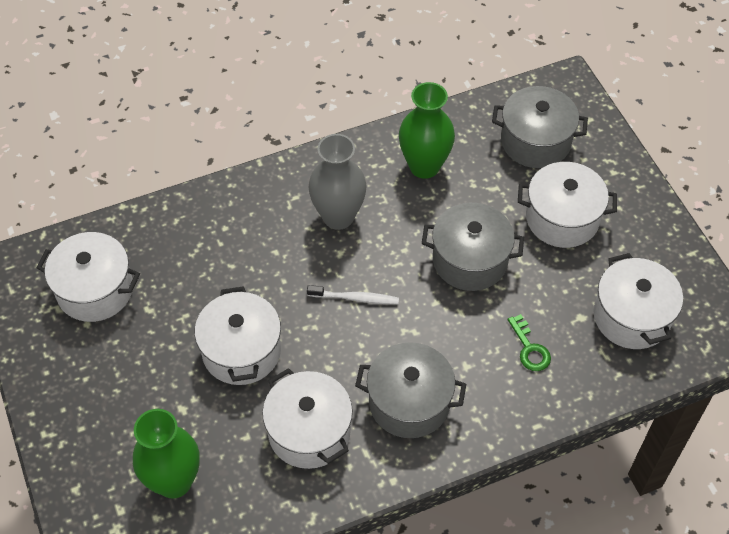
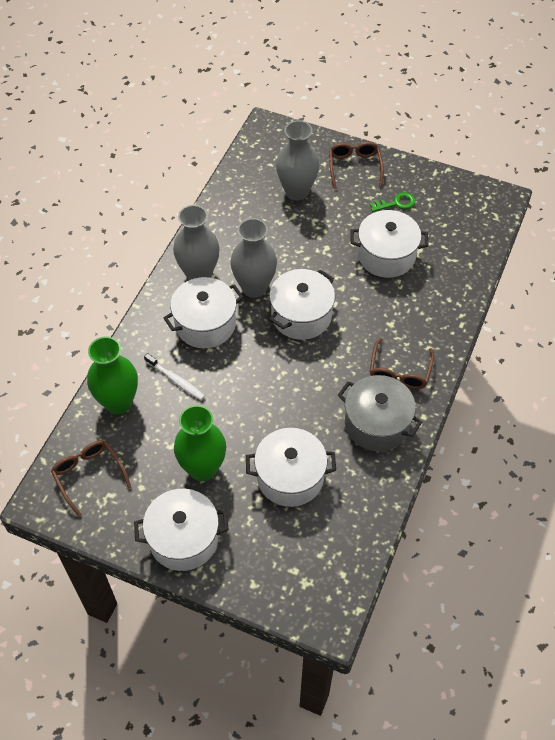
brown glasses: 0 -> 3
grey pot: 3 -> 1
grey vase: 1 -> 3

